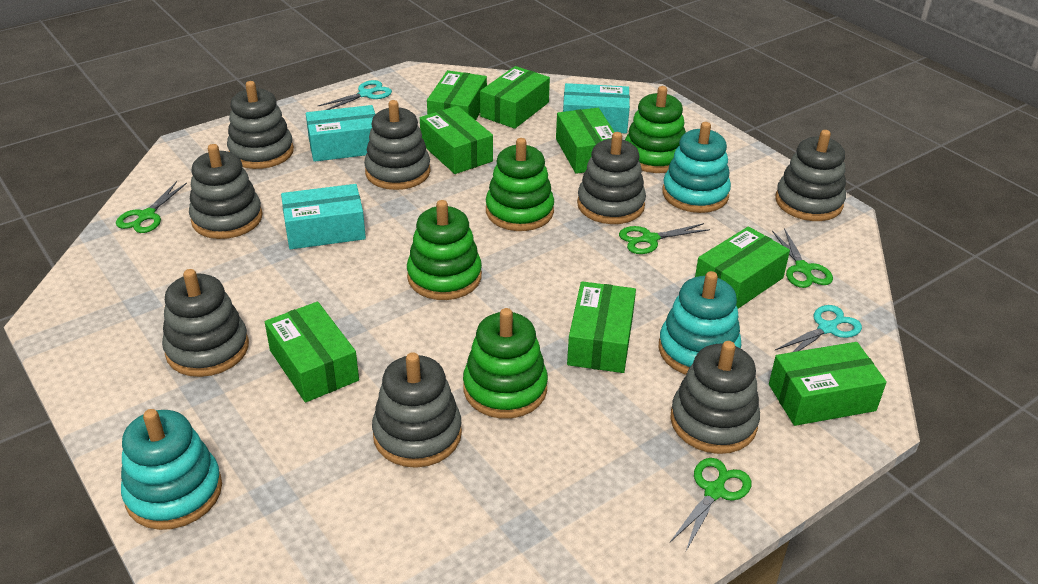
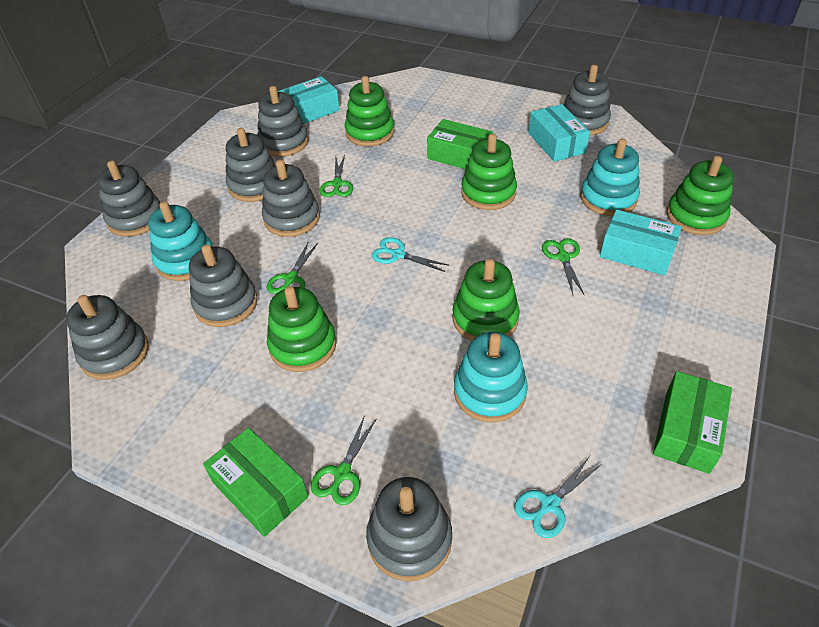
green box: 8 -> 3
green stacking toy: 4 -> 5

